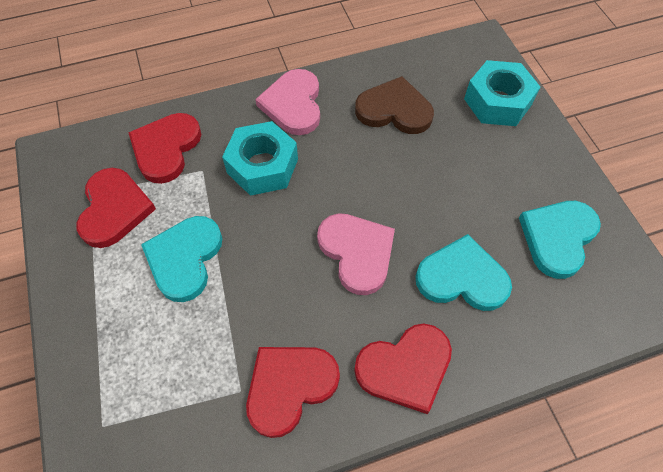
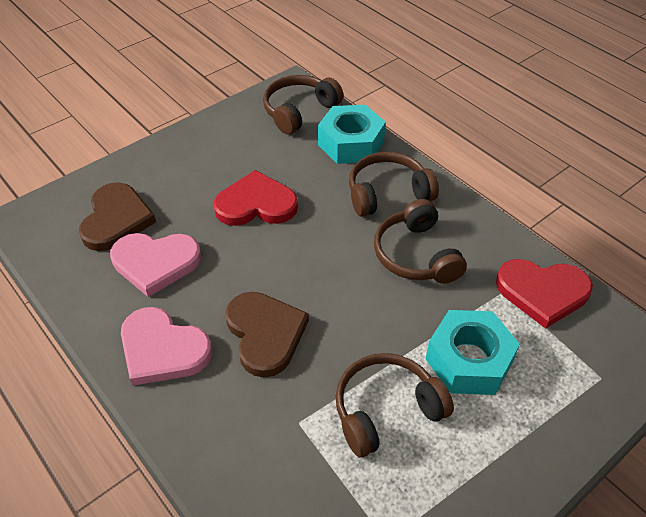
brown headphones: 0 -> 4
brown heart: 1 -> 2
red heart: 4 -> 2
turquoise heart: 3 -> 0

